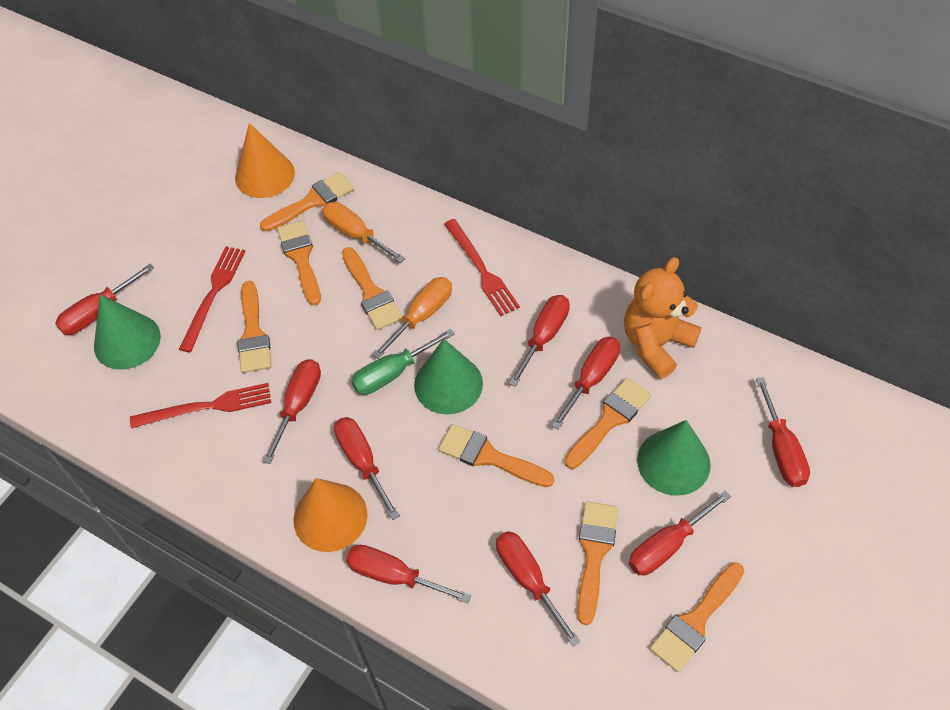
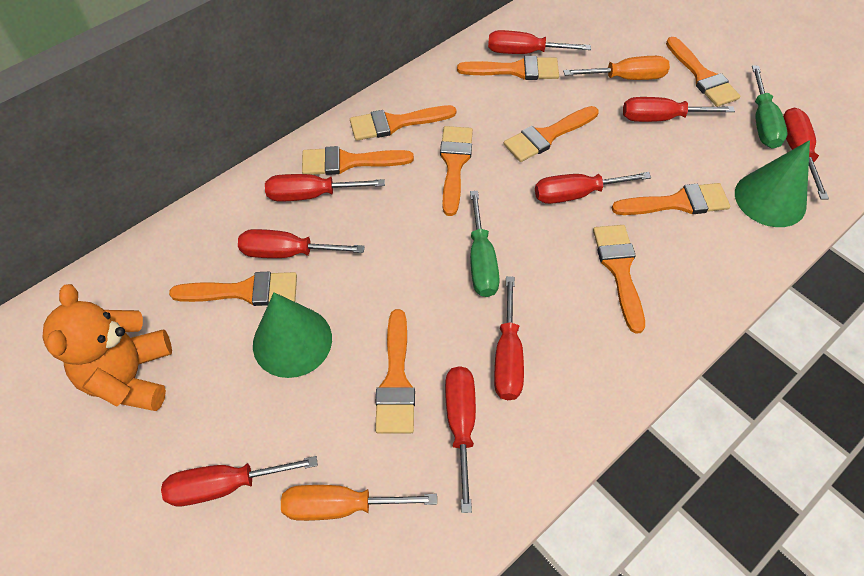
green cone: 3 -> 2
green screwdriver: 1 -> 2
orange brush: 8 -> 10
orange cone: 2 -> 0
red fork: 3 -> 0

